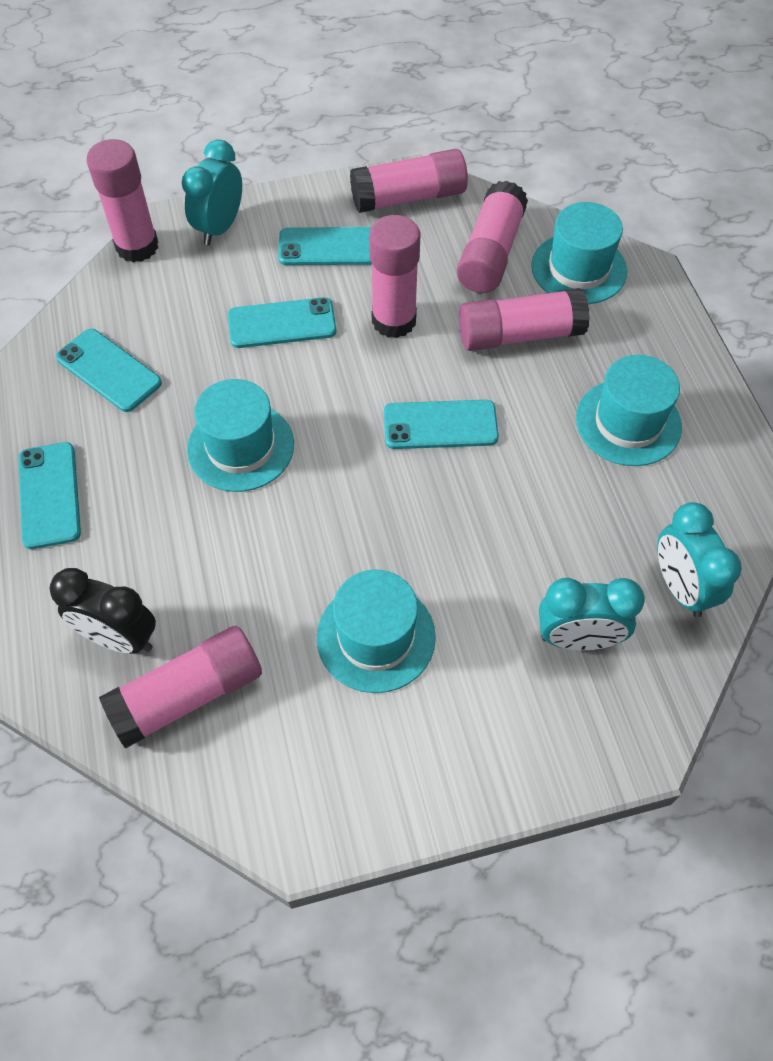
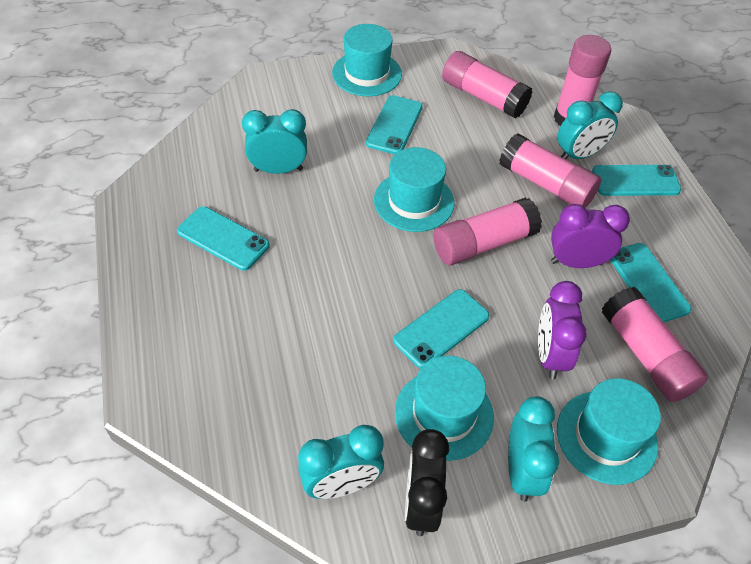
pink glue stick: 6 -> 5
purple clock: 0 -> 2
turquoise clock: 3 -> 4

